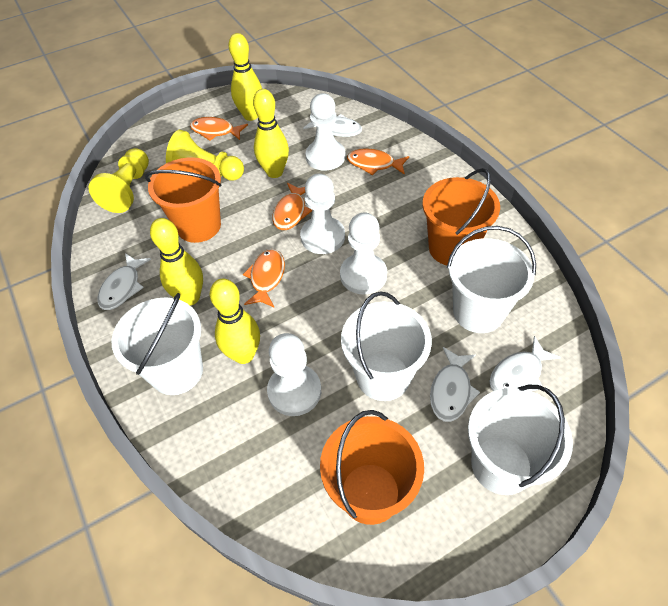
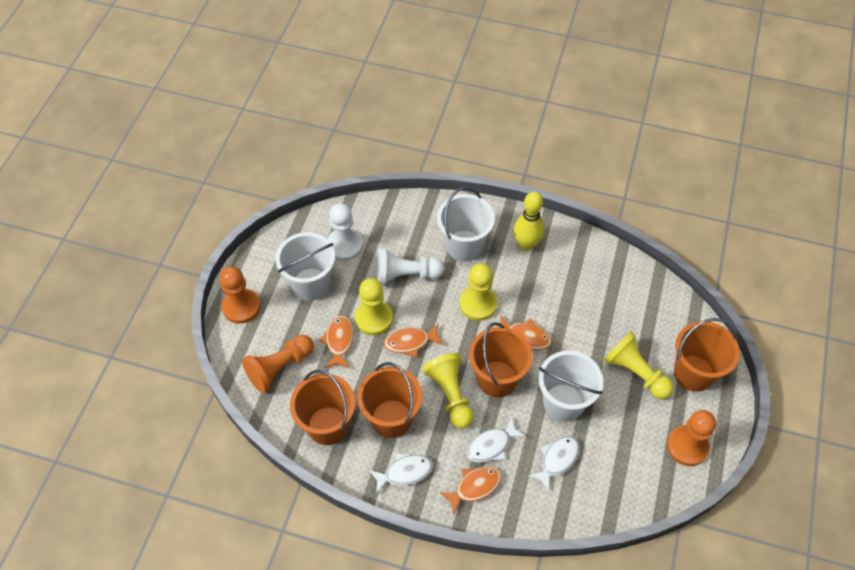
orange bucket: 3 -> 4
orange pawn: 0 -> 3
white bucket: 4 -> 3
white fish: 4 -> 3
white pawn: 4 -> 2
yellow bowling pin: 4 -> 1
yellow pawn: 2 -> 4

